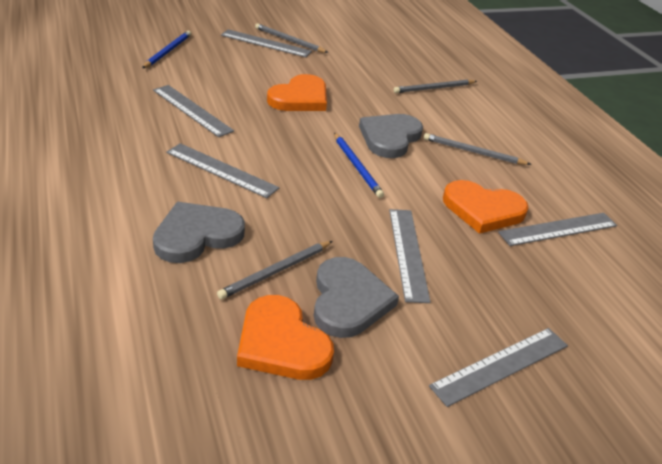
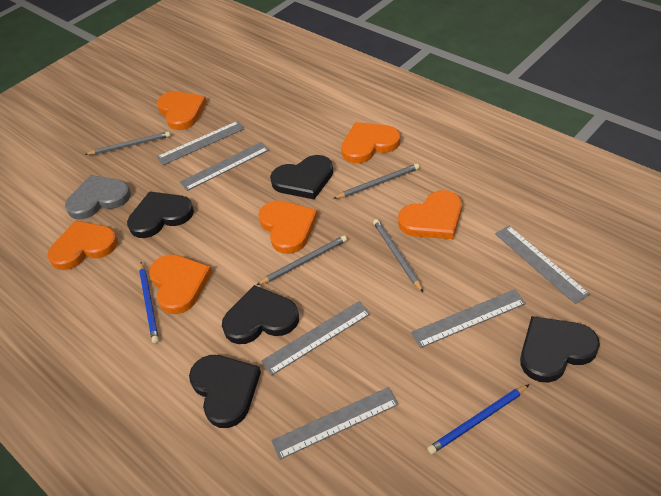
black heart: 0 -> 5
grey heart: 3 -> 1
orange heart: 3 -> 6

